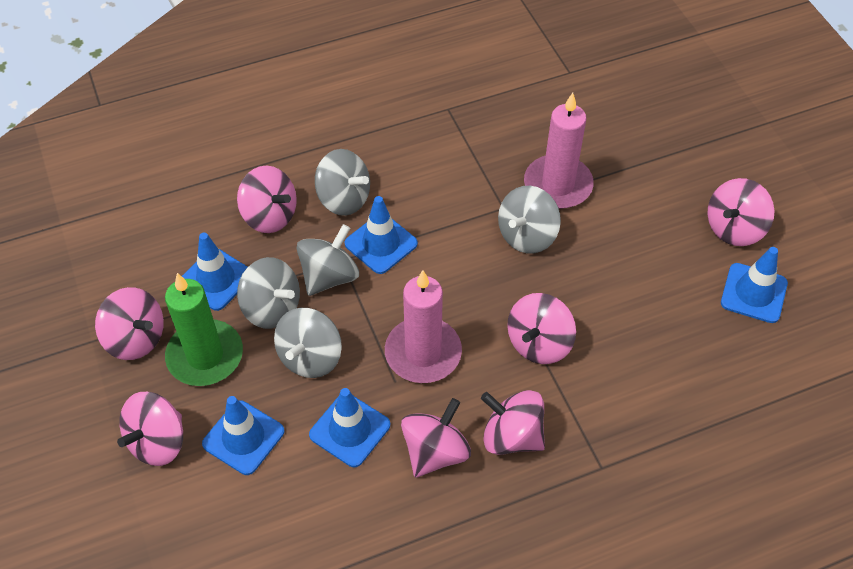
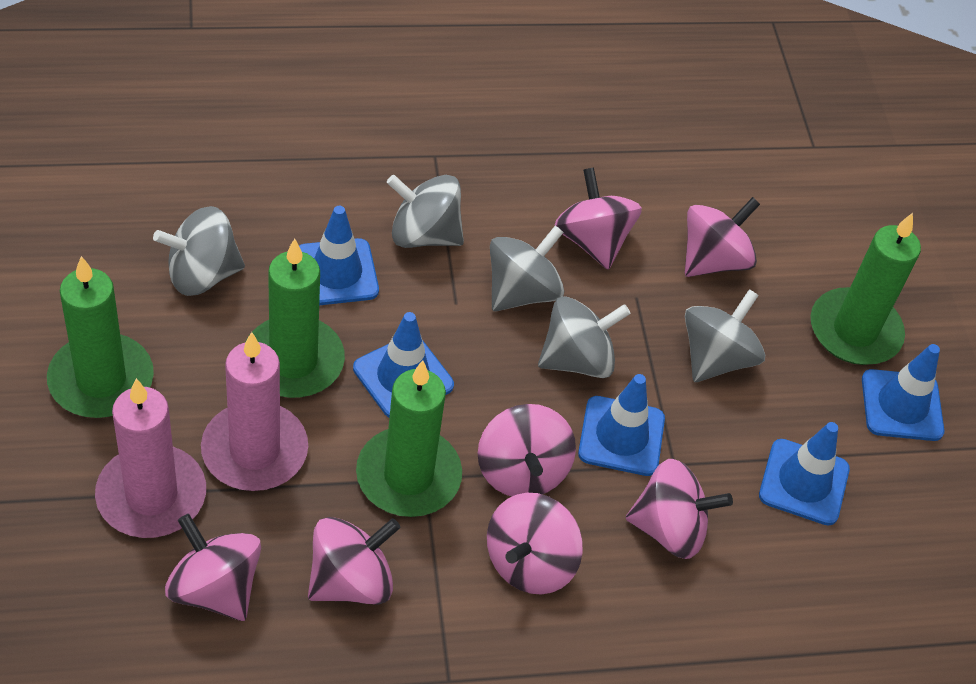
green candle: 1 -> 4

